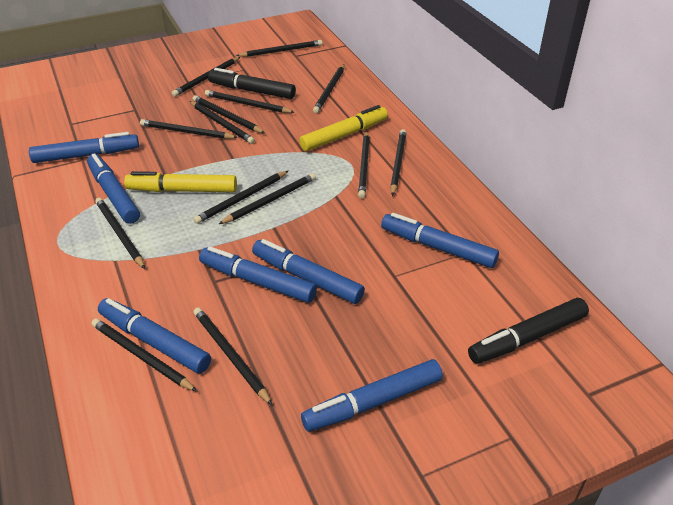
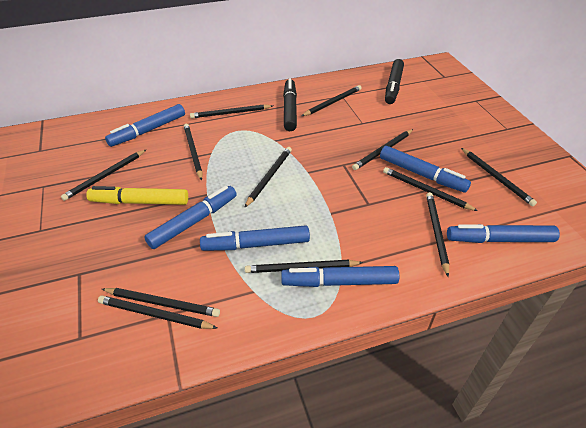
black pencil: 14 -> 12
blue marker: 7 -> 6
yellow marker: 2 -> 1

